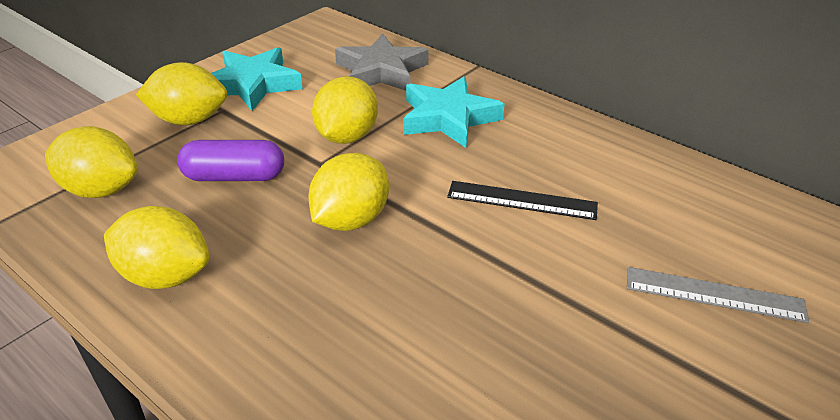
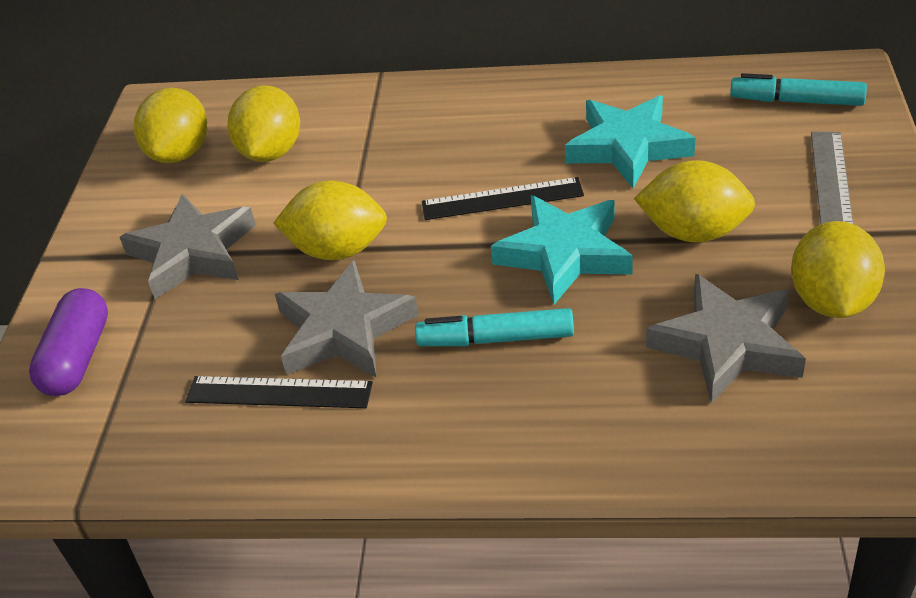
black ruler: 1 -> 2
grey star: 1 -> 3
turquoise marker: 0 -> 2

